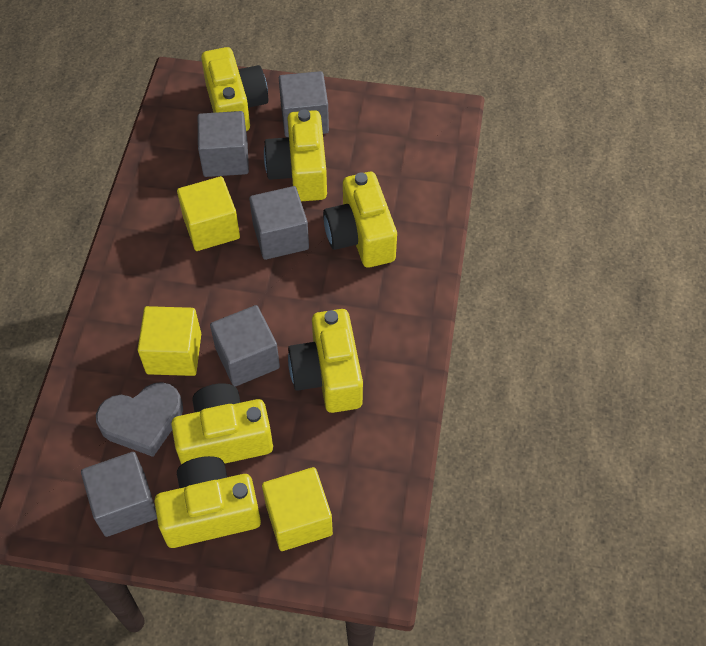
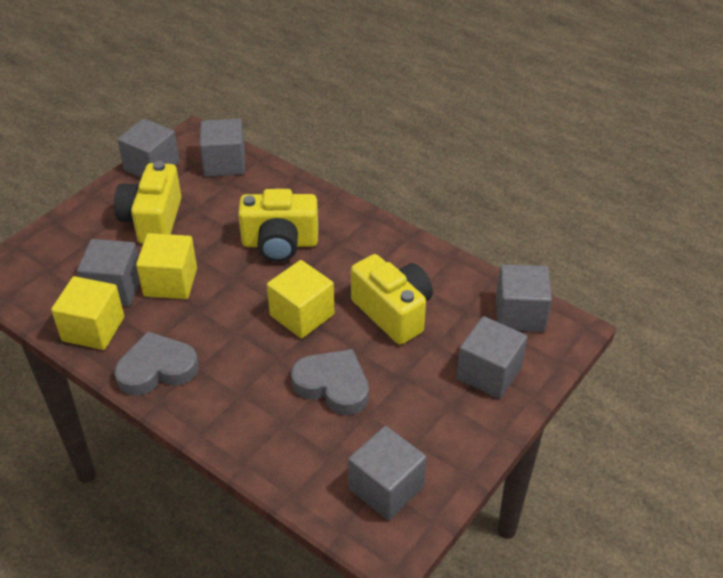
grey cube: 5 -> 6
grey heart: 1 -> 2
yellow camera: 6 -> 3

